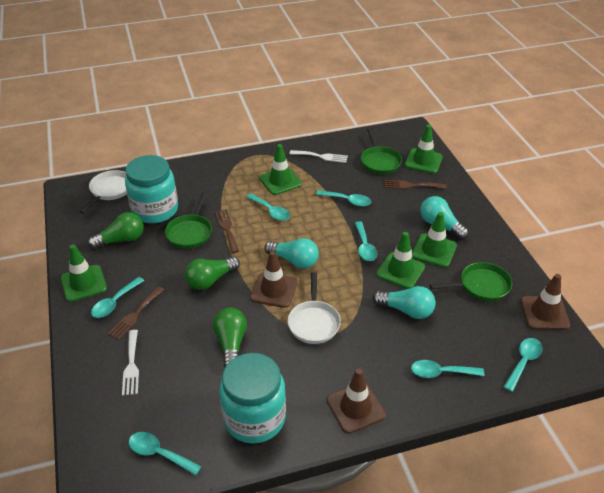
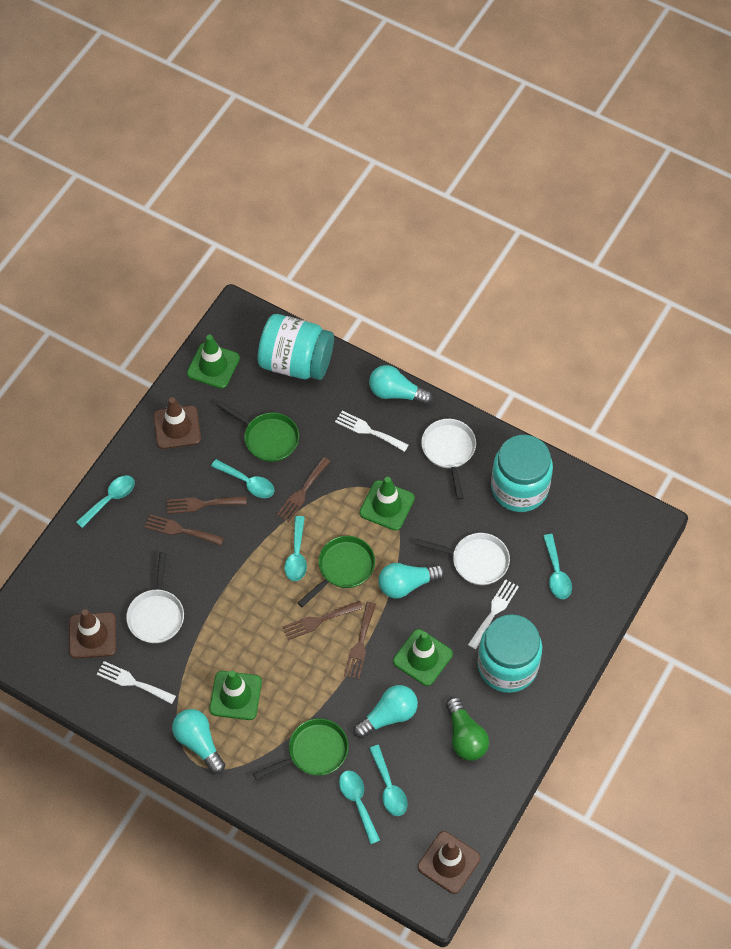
brown fork: 3 -> 5
green light bulb: 3 -> 1
green traffic cone: 5 -> 4
turquoise jar: 2 -> 3
turquoise light bulb: 3 -> 4
turquoise spoon: 7 -> 6
white fork: 2 -> 3
white pan: 2 -> 3

